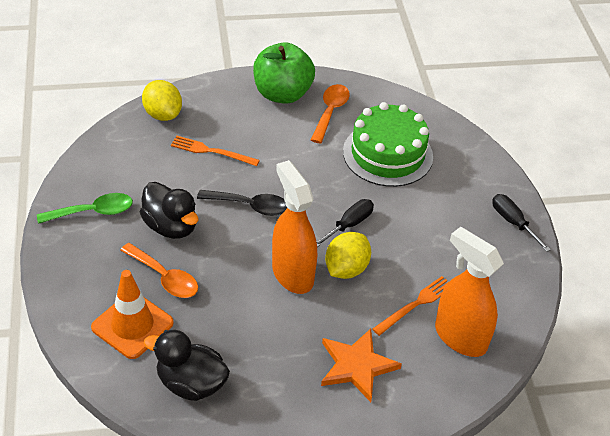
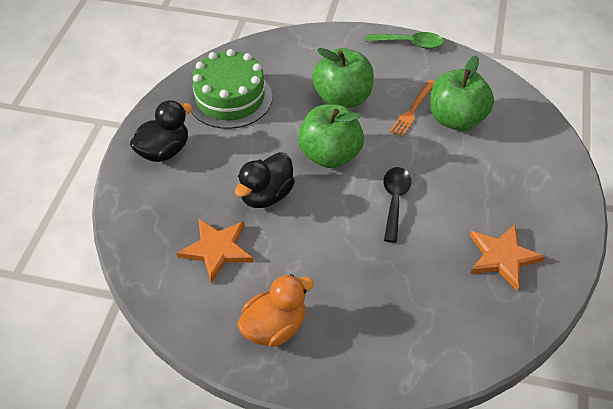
black screwdriver: 2 -> 0
green apple: 1 -> 3
orange duck: 0 -> 1
orange fork: 2 -> 1
orange spoon: 2 -> 0
orange spray bottle: 2 -> 0
orange star: 1 -> 2
orange traffic cone: 1 -> 0
yellow lemon: 2 -> 0

